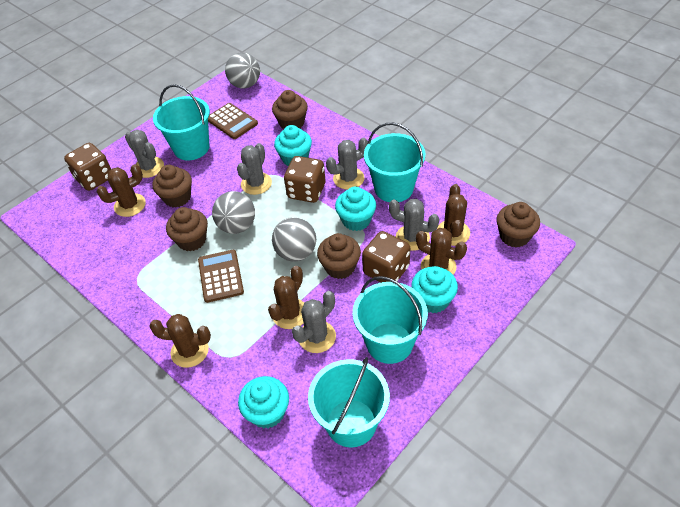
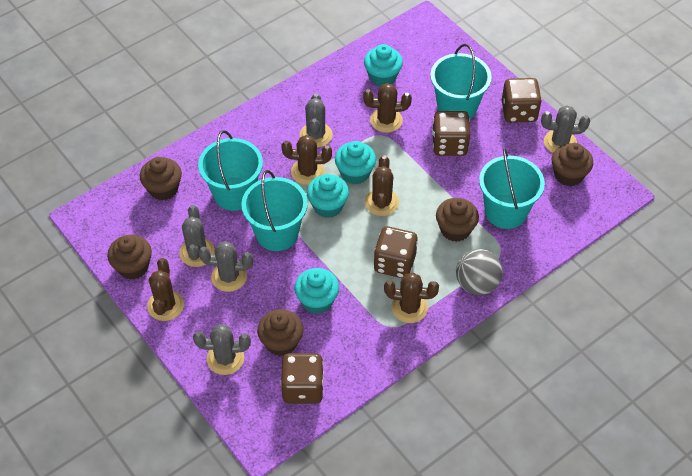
brown calculator: 2 -> 0
brown dice: 3 -> 4
grey ball: 3 -> 1

